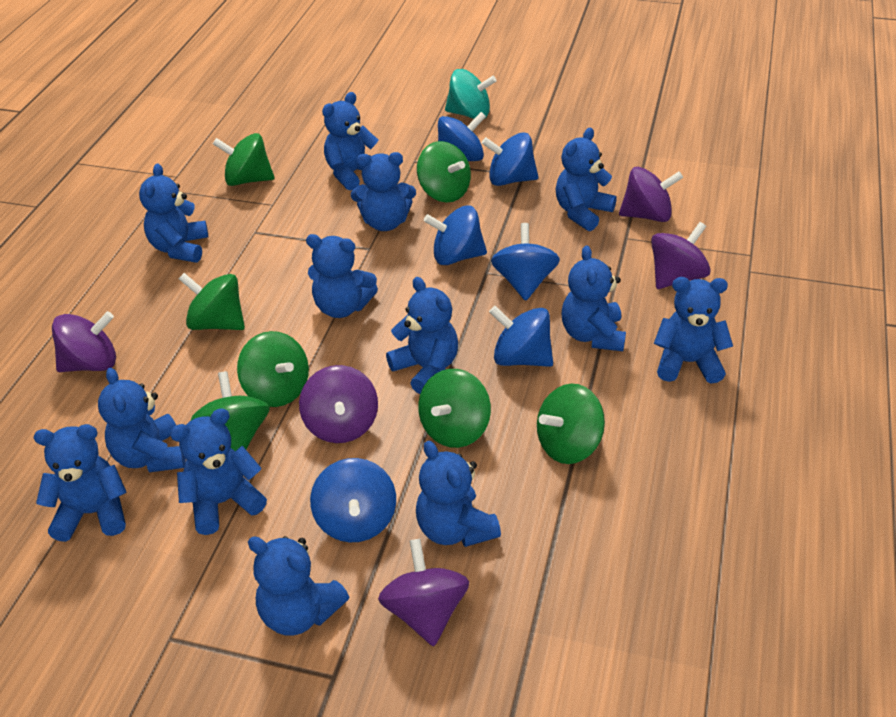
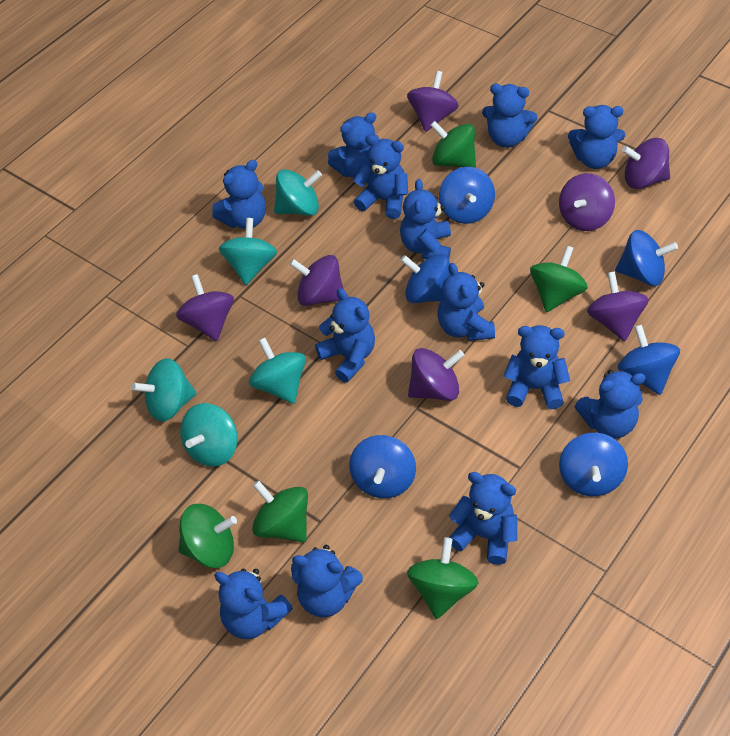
green spinning top: 7 -> 5
purple spinning top: 5 -> 7
turquoise spinning top: 1 -> 5

